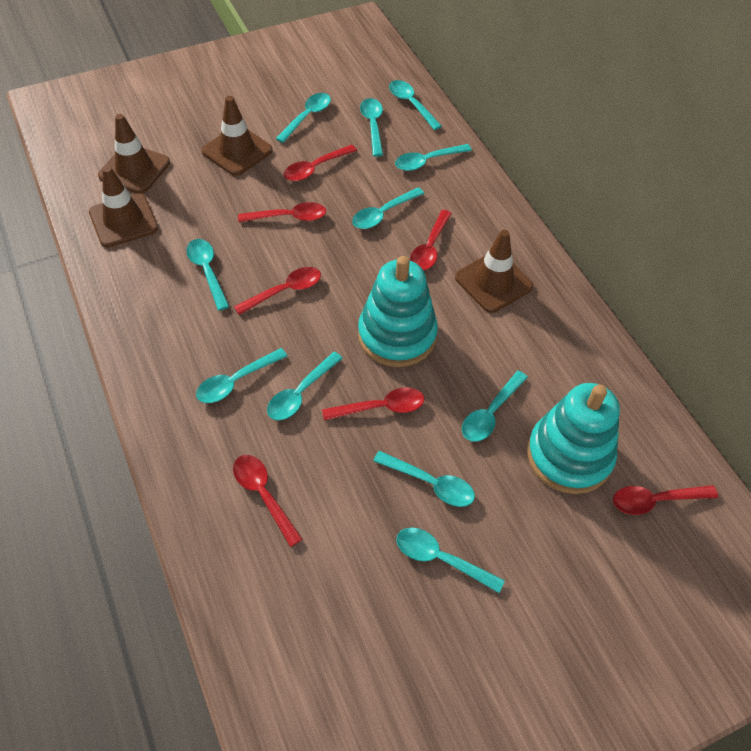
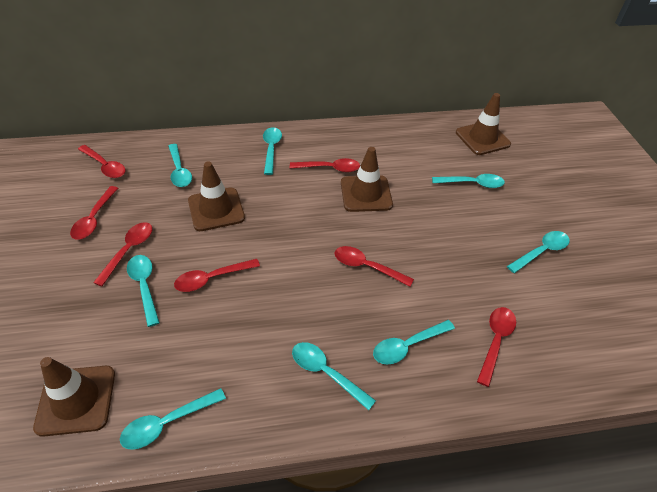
turquoise spoon: 11 -> 8
turquoise stacking toy: 2 -> 0

